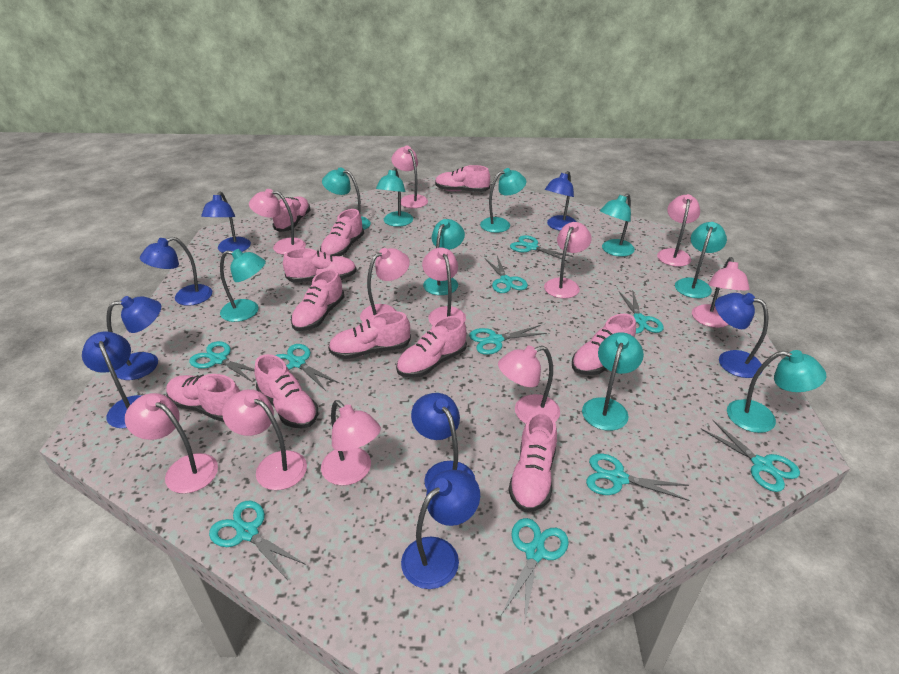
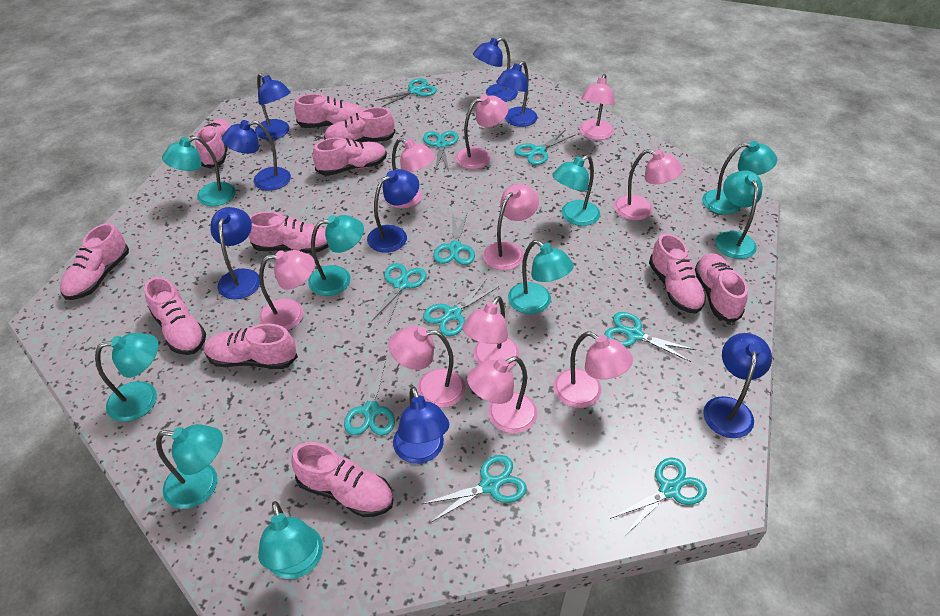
pink lamp: 11 -> 10

